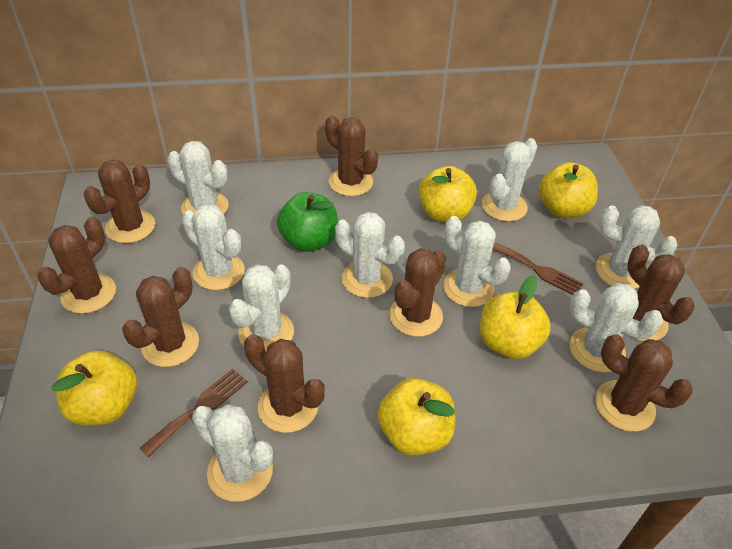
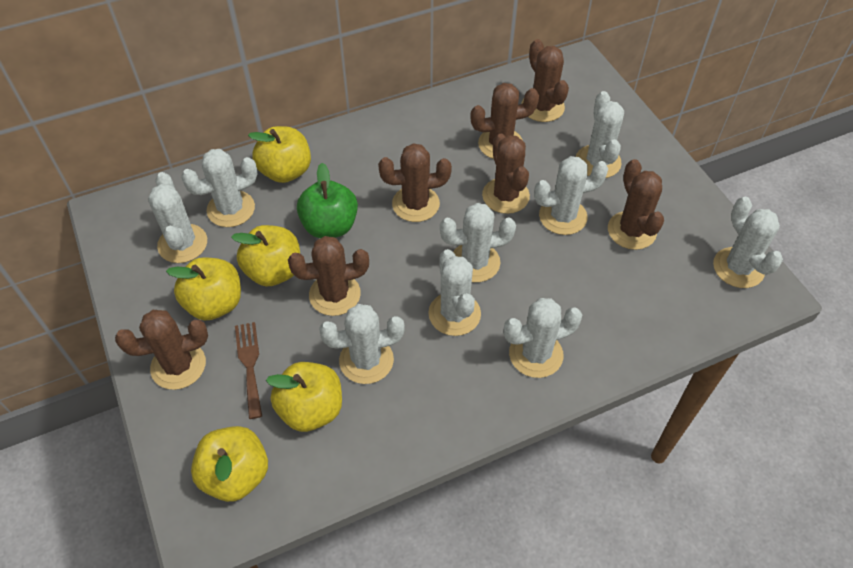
brown cactus: 8 -> 7
brown fork: 2 -> 1

